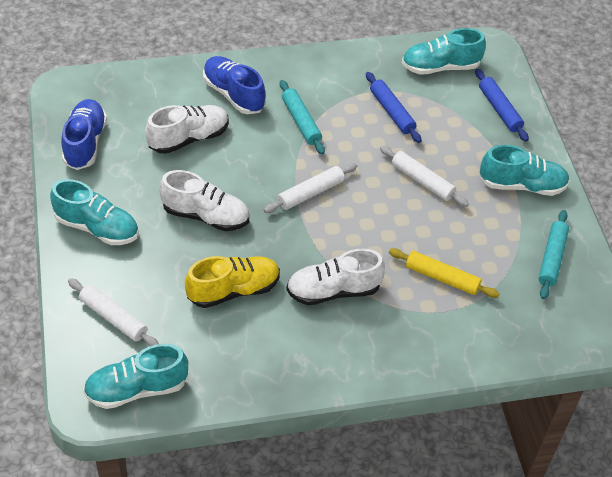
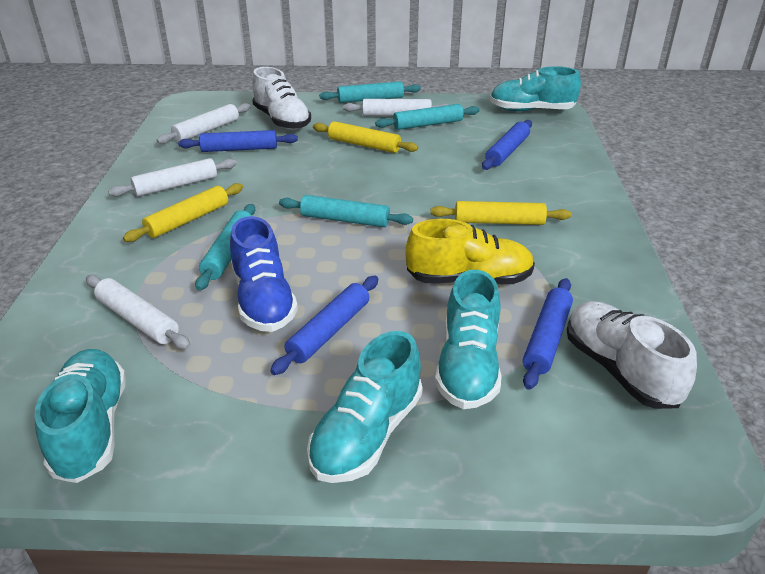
blue rolling pin: 2 -> 4
blue shoe: 2 -> 1
turquoise rolling pin: 2 -> 4
white rolling pin: 3 -> 4
white shoe: 3 -> 2
yellow rolling pin: 1 -> 3

